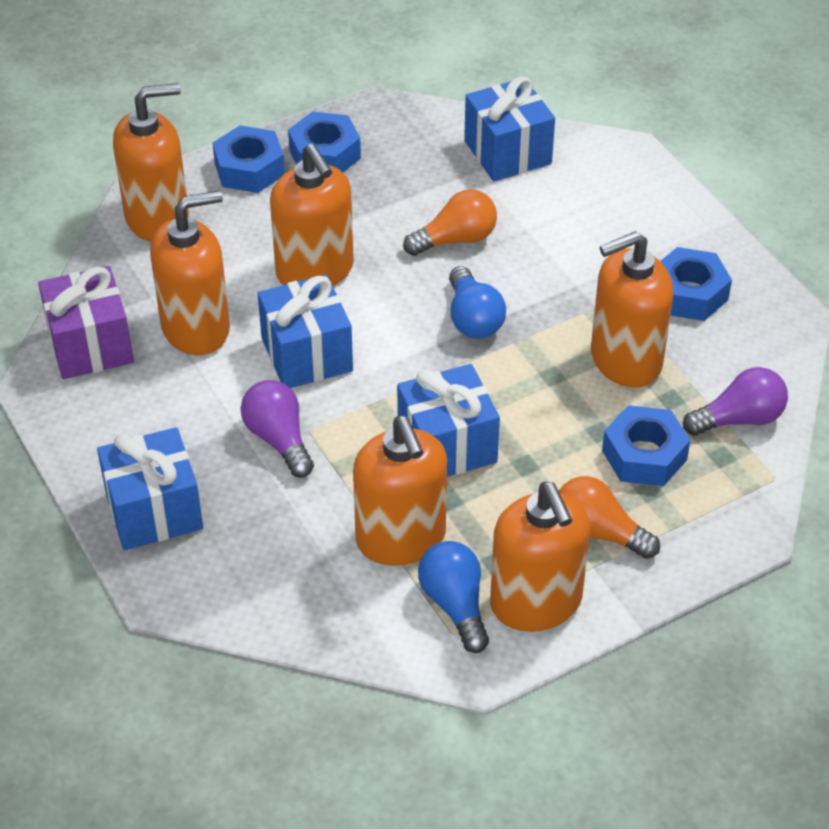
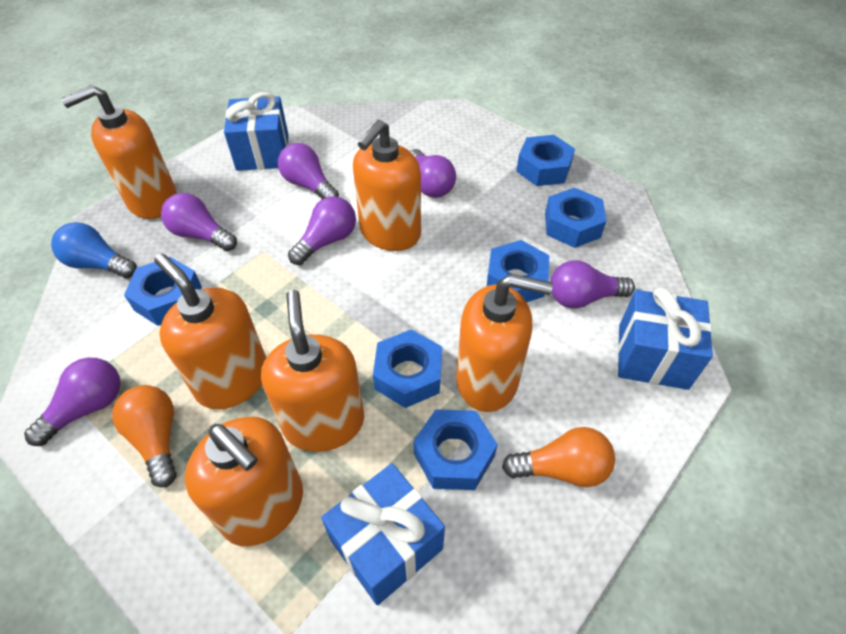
blue gift: 4 -> 3
blue light bulb: 2 -> 1
blue nut: 4 -> 6
purple gift: 1 -> 0
purple light bulb: 2 -> 6

